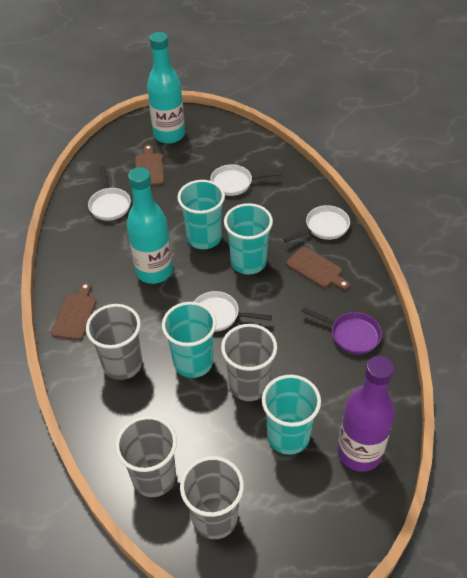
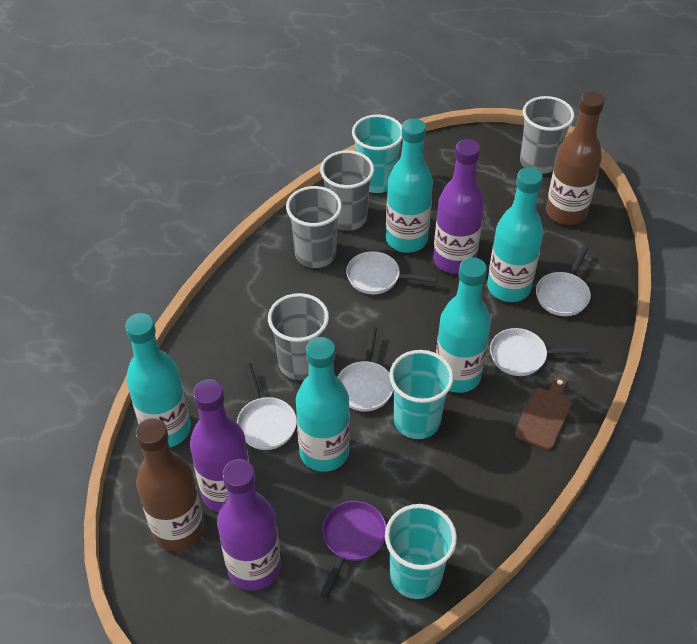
brown bottle: 0 -> 2
brown cutting board: 3 -> 1
purple bottle: 1 -> 3
turquoise bottle: 2 -> 5
turquoise cup: 4 -> 3
white pan: 4 -> 5

